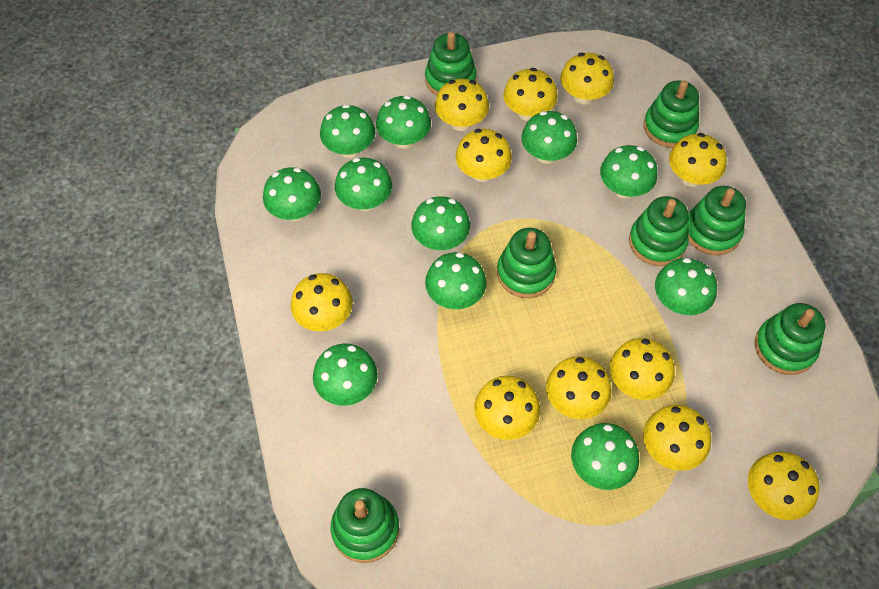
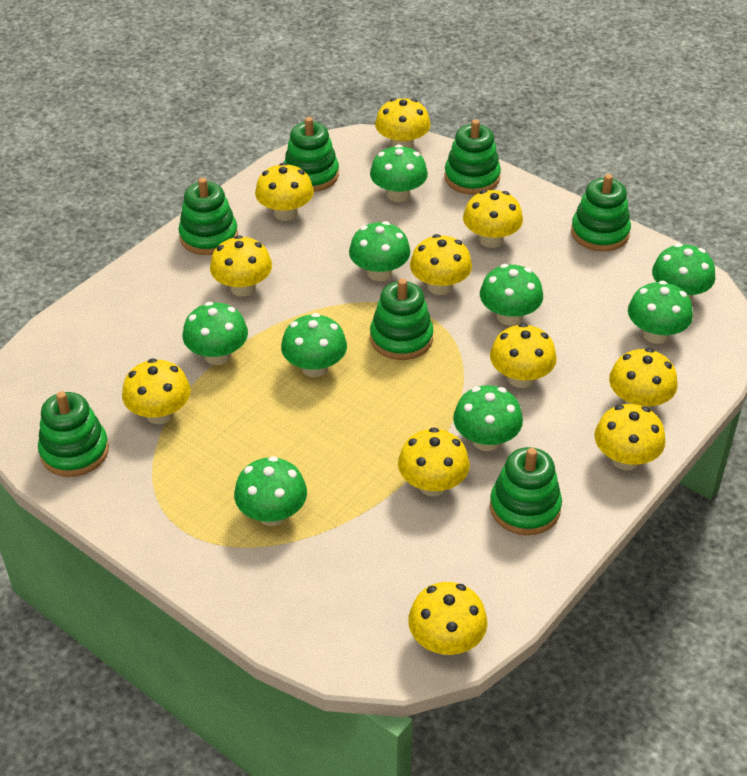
green mushroom: 11 -> 9

